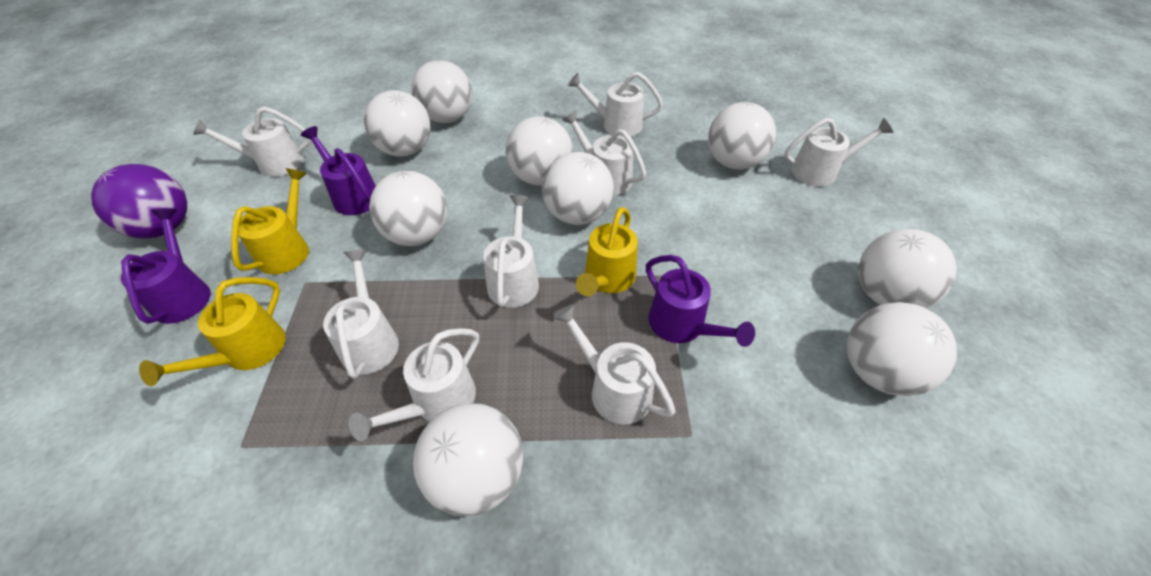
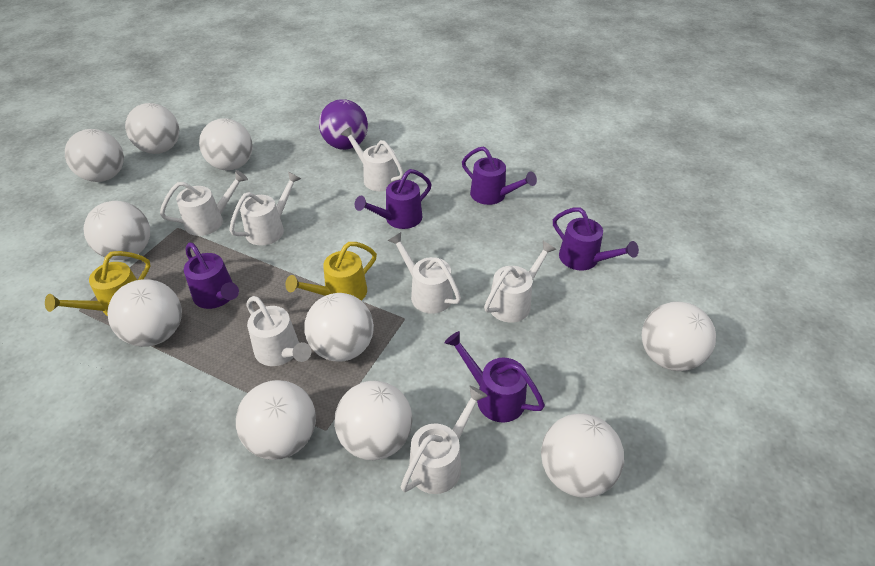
purple watering can: 3 -> 5
white ball: 9 -> 10
white watering can: 8 -> 7
yellow watering can: 3 -> 2

